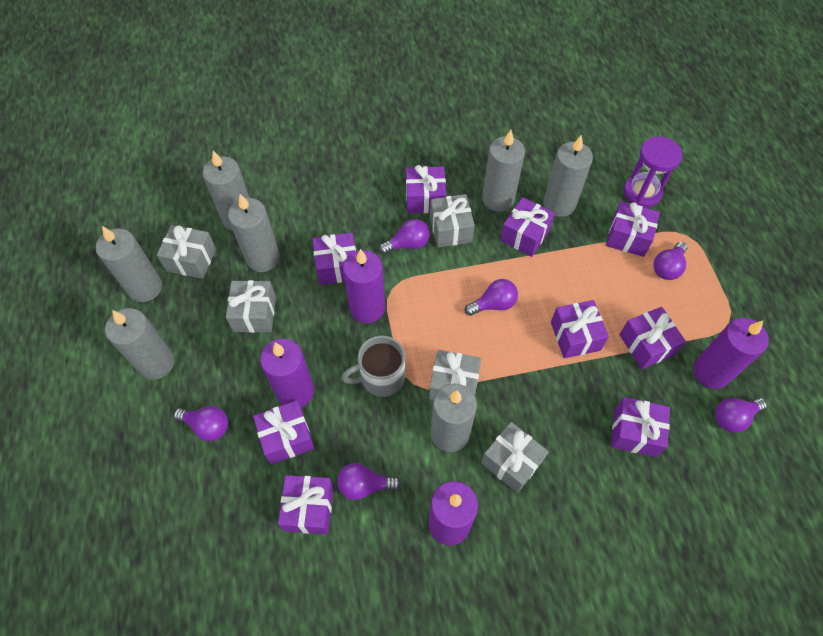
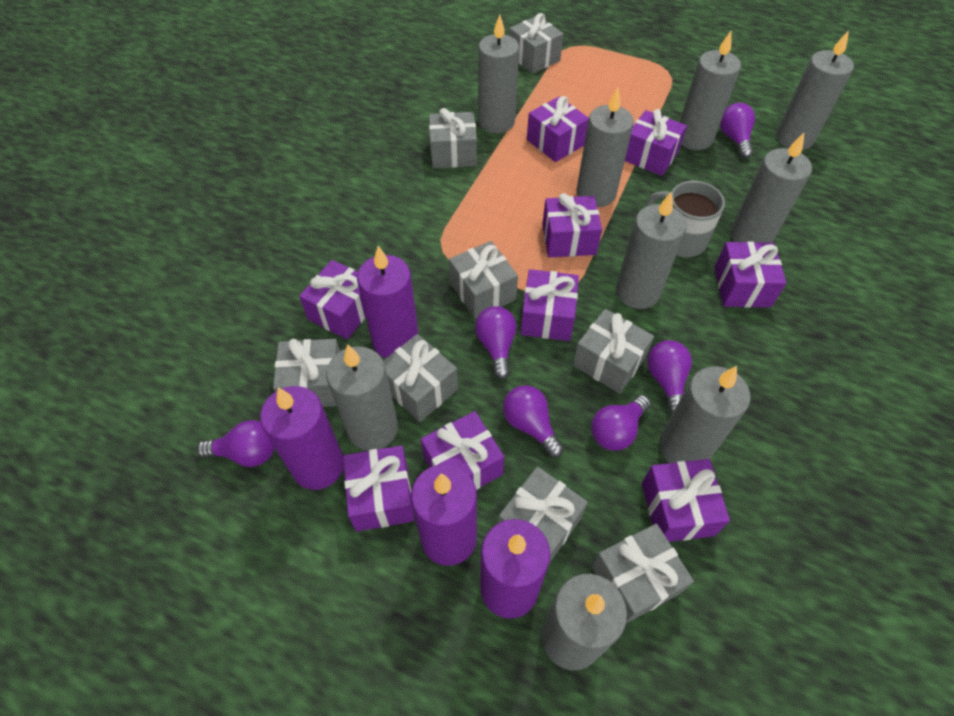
grey candle: 7 -> 9
grey gift: 5 -> 8
purple hourglass: 1 -> 0

